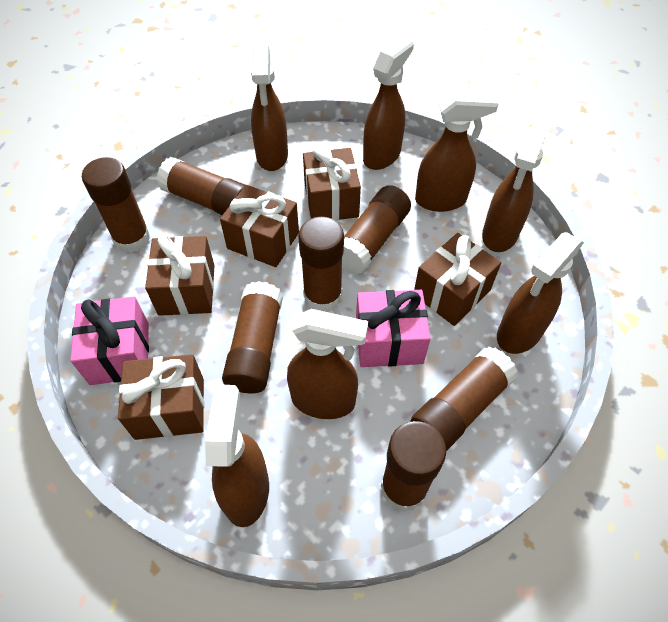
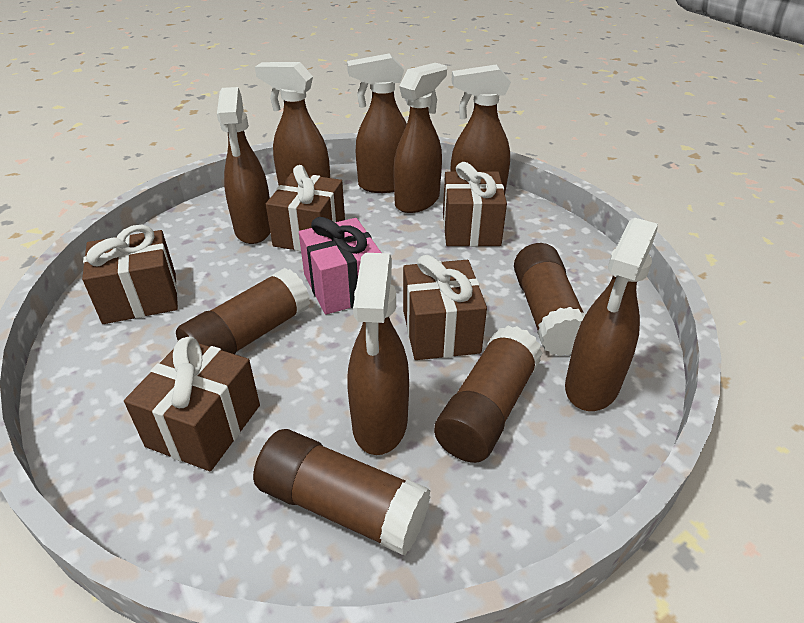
brown glue stick: 7 -> 4
pink gift: 2 -> 1

